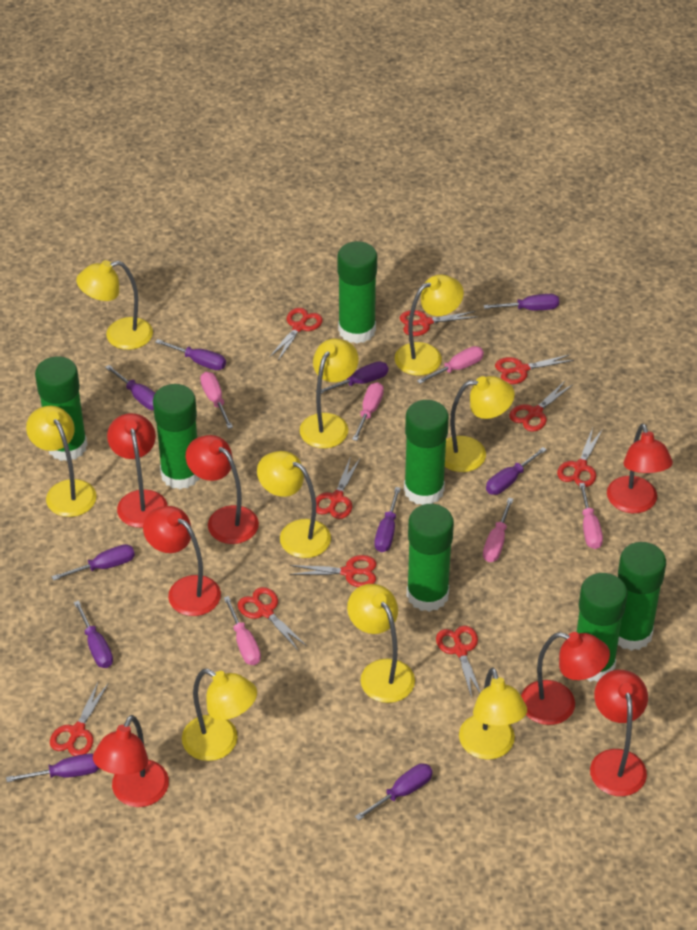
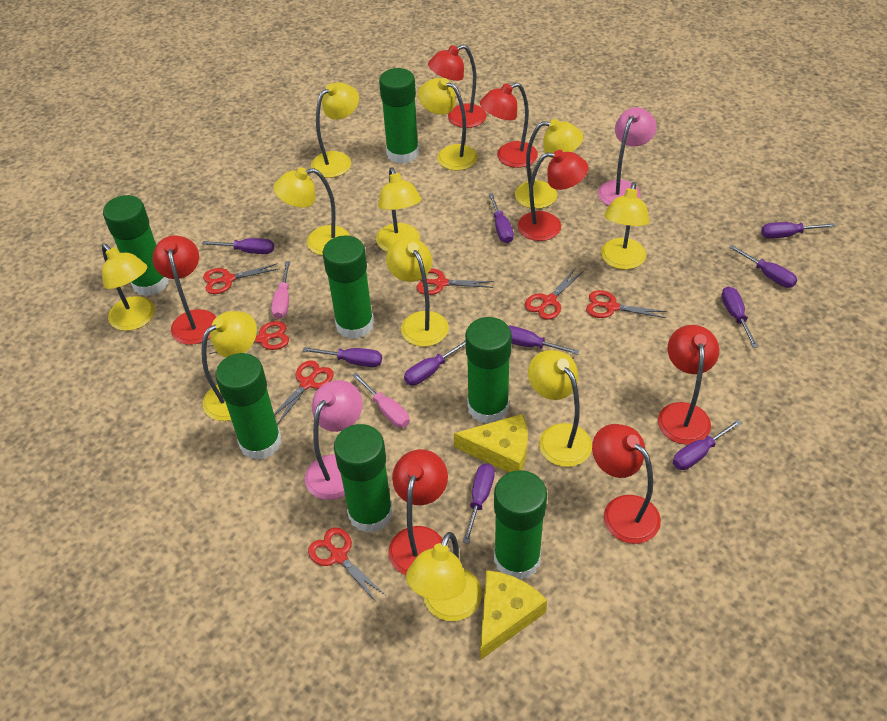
pink lamp: 0 -> 2
pink screwdriver: 6 -> 2
red scissors: 10 -> 7
yellow cheese: 0 -> 2
yellow lamp: 9 -> 11

